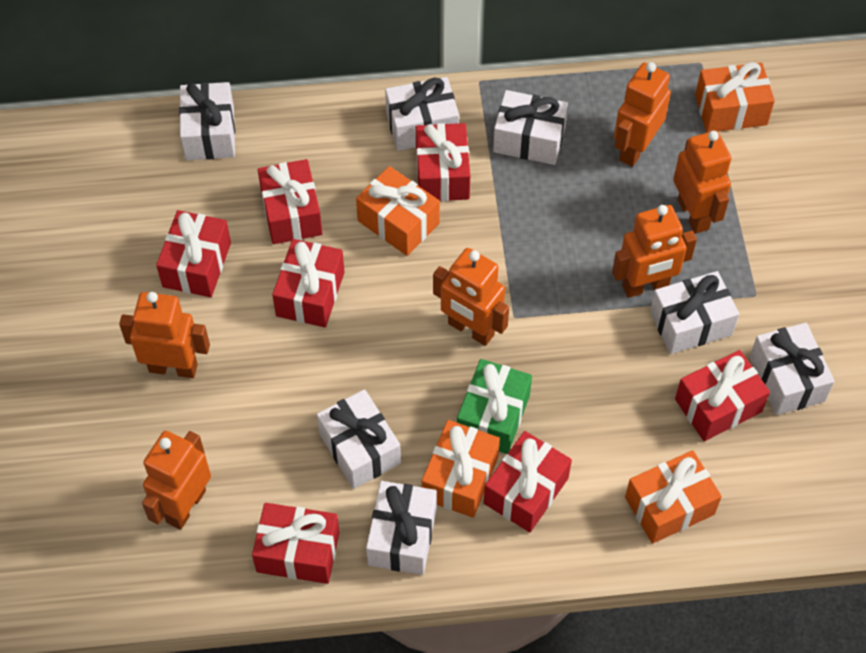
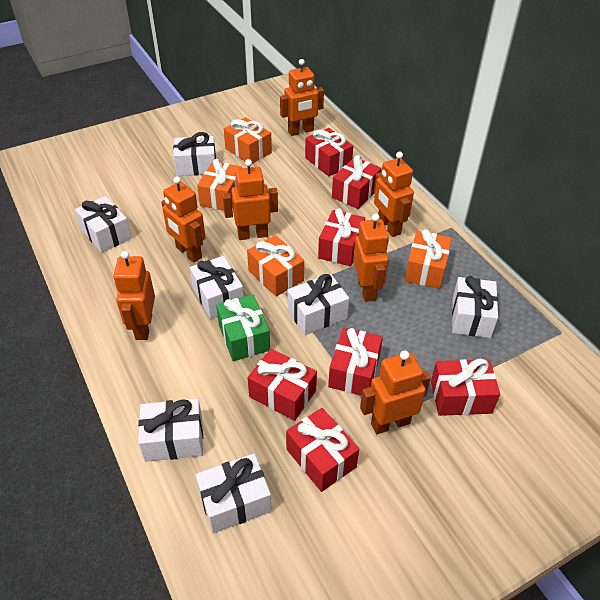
orange robot: 6 -> 7

